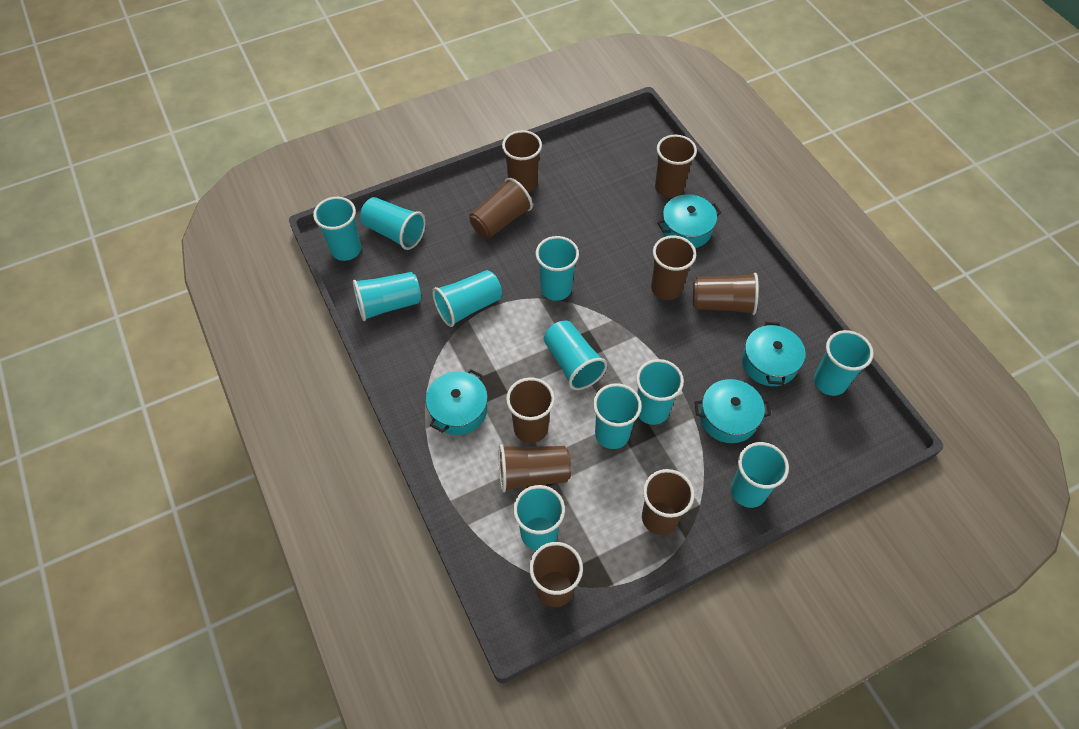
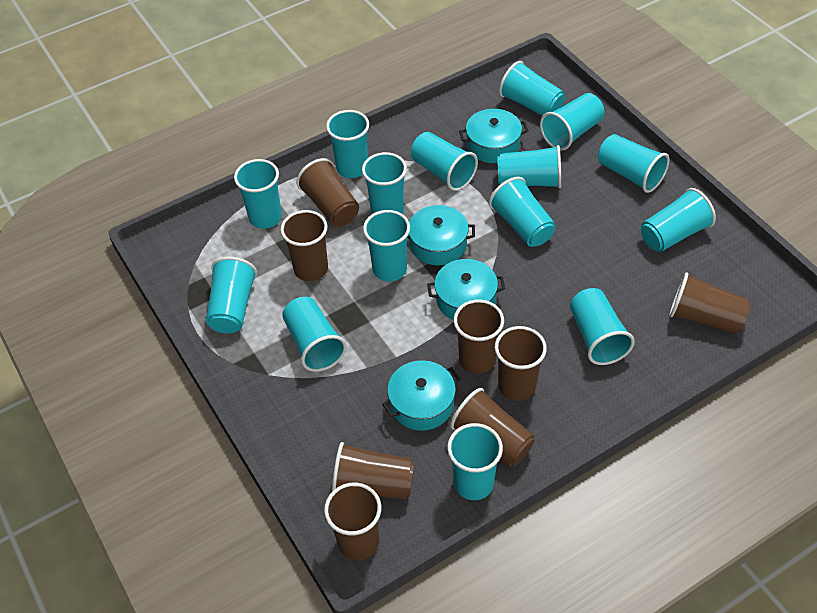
brown cup: 9 -> 8
turquoise cup: 11 -> 15

